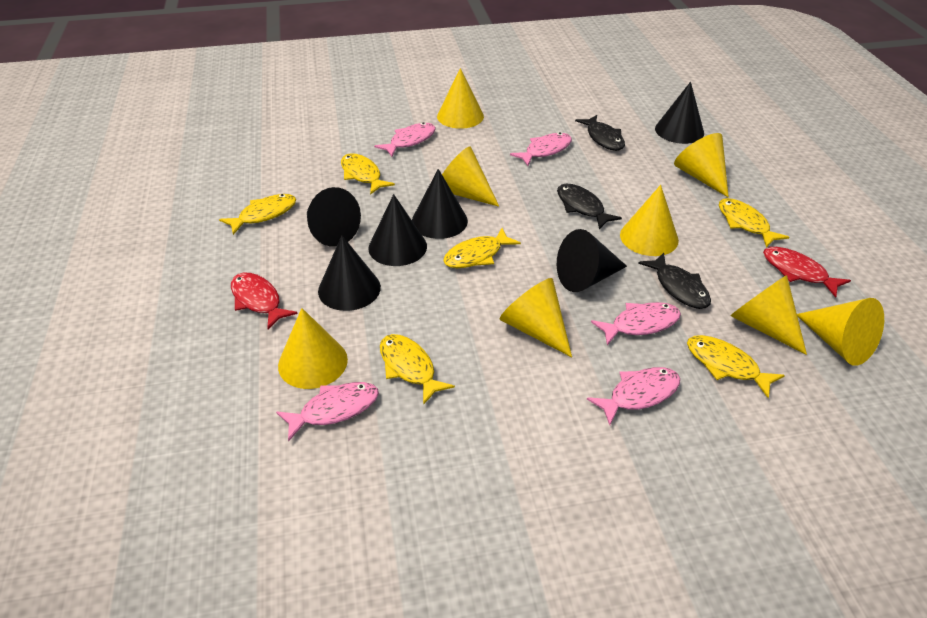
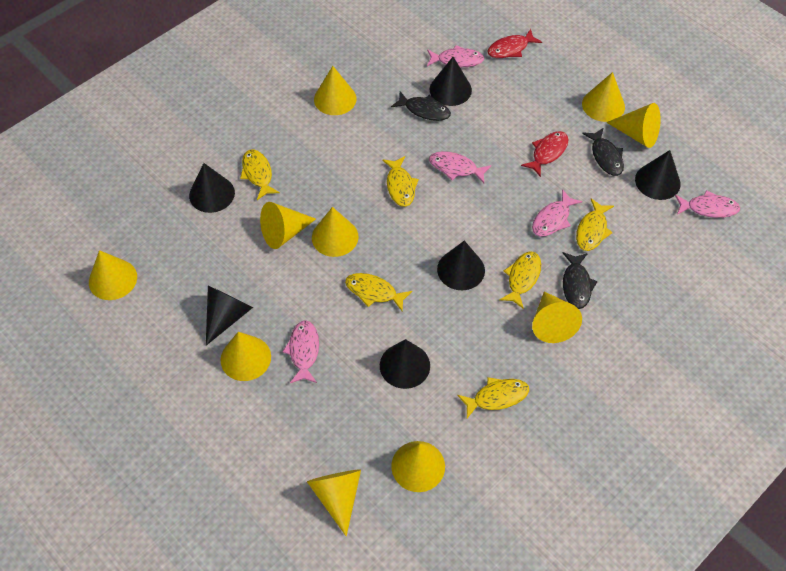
yellow cone: 8 -> 10

